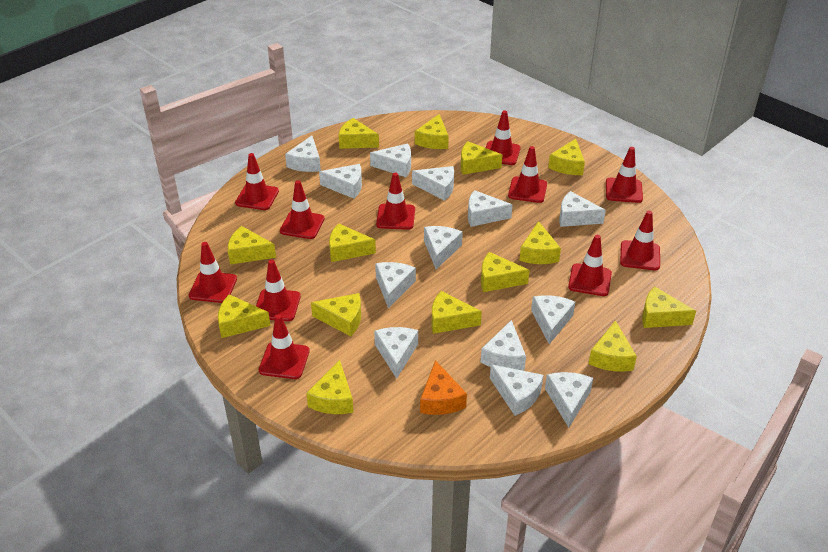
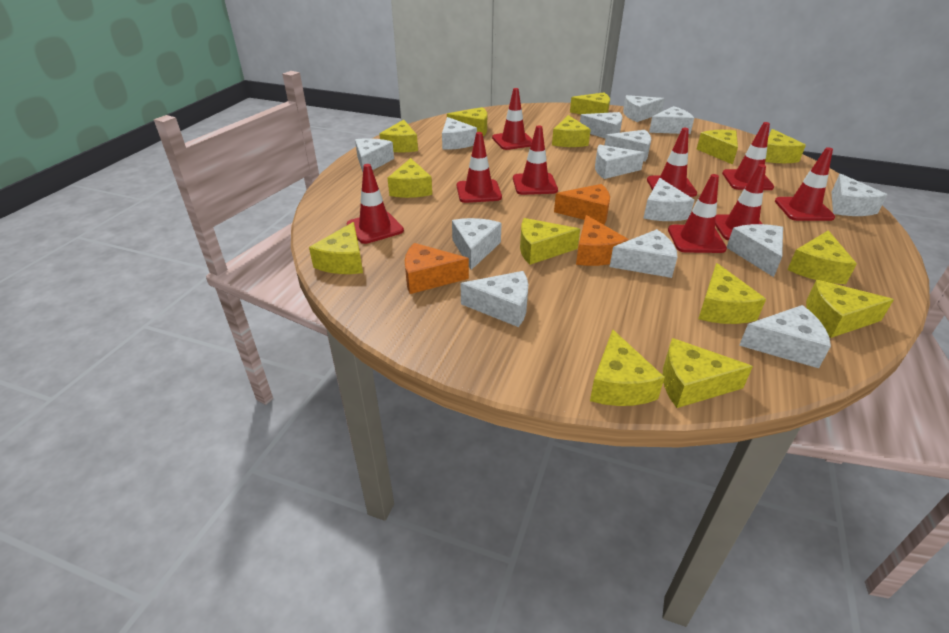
orange cheese: 1 -> 3
red traffic cone: 11 -> 9
white cheese: 13 -> 14

